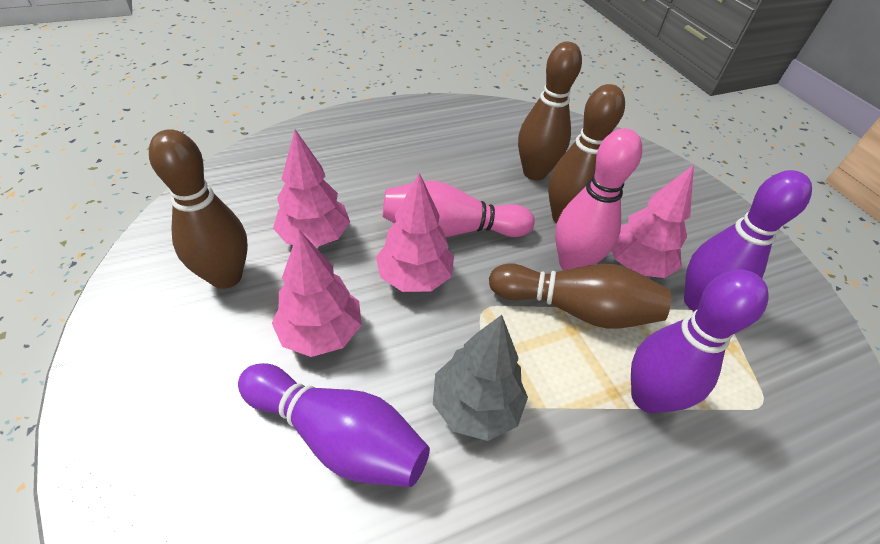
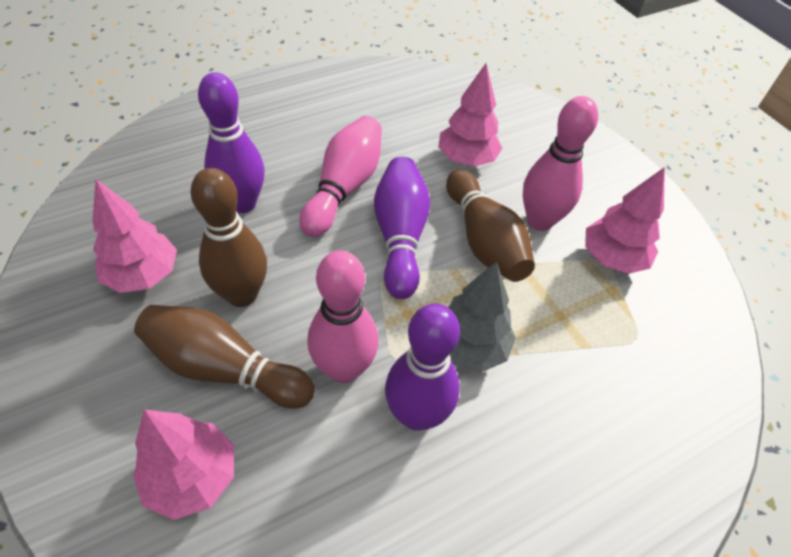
brown bowling pin: 4 -> 3
pink bowling pin: 2 -> 3

